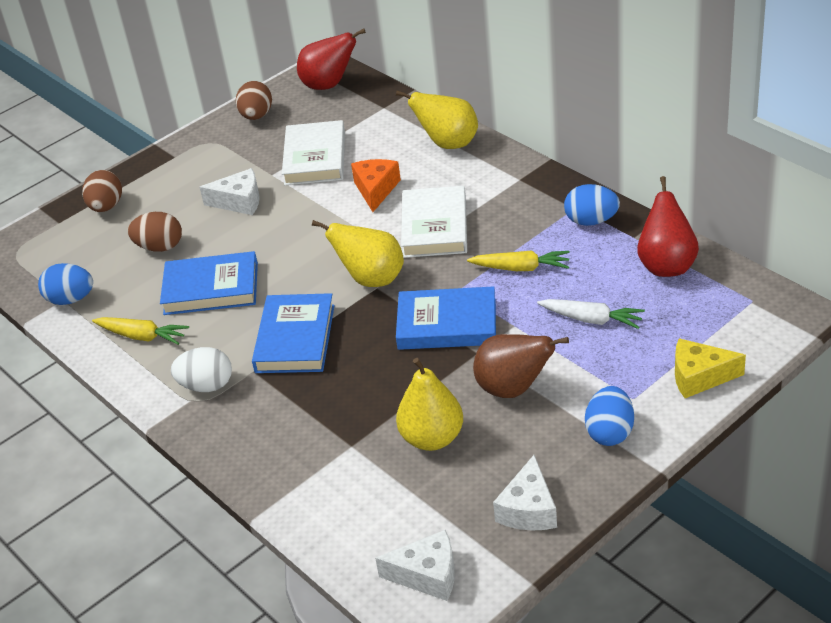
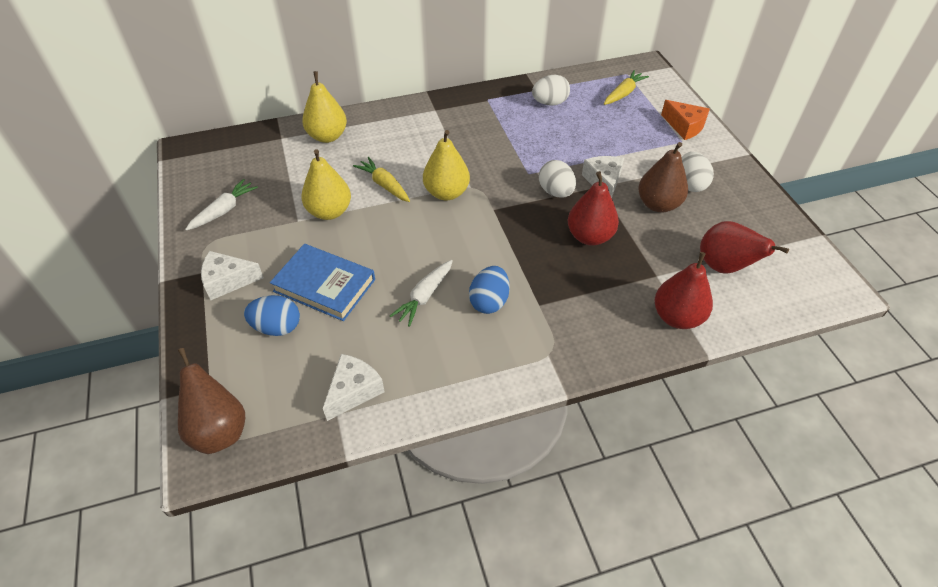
blue book: 3 -> 1
blue egg: 3 -> 2
brown egg: 3 -> 0
brown pear: 1 -> 2
red pear: 2 -> 3
white book: 2 -> 0
white carrot: 1 -> 2
white egg: 1 -> 3
yellow cheese: 1 -> 0

